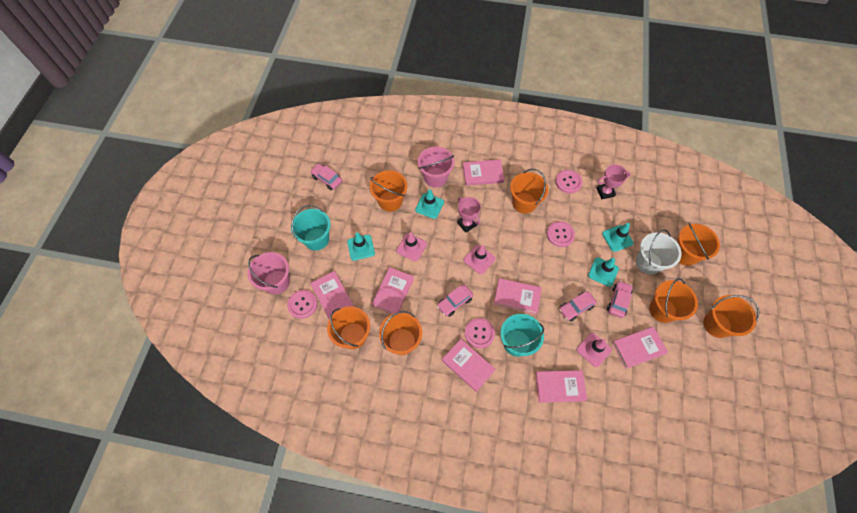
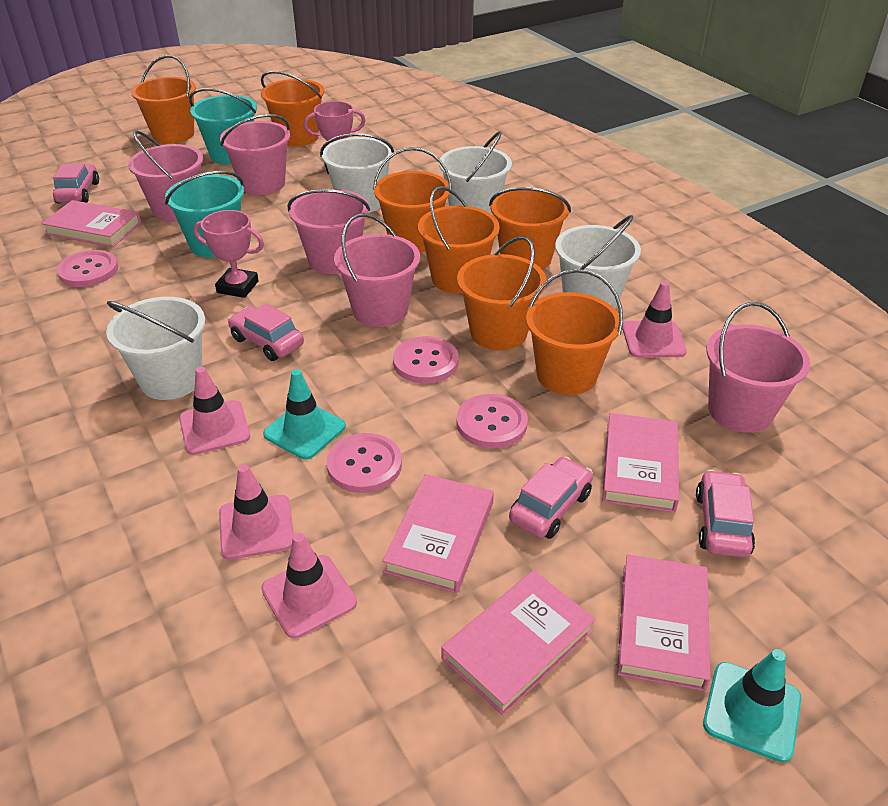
pink book: 7 -> 5
pink bucket: 2 -> 5
pink traffic cone: 3 -> 4
turquoise traffic cone: 4 -> 2
white bucket: 1 -> 4

